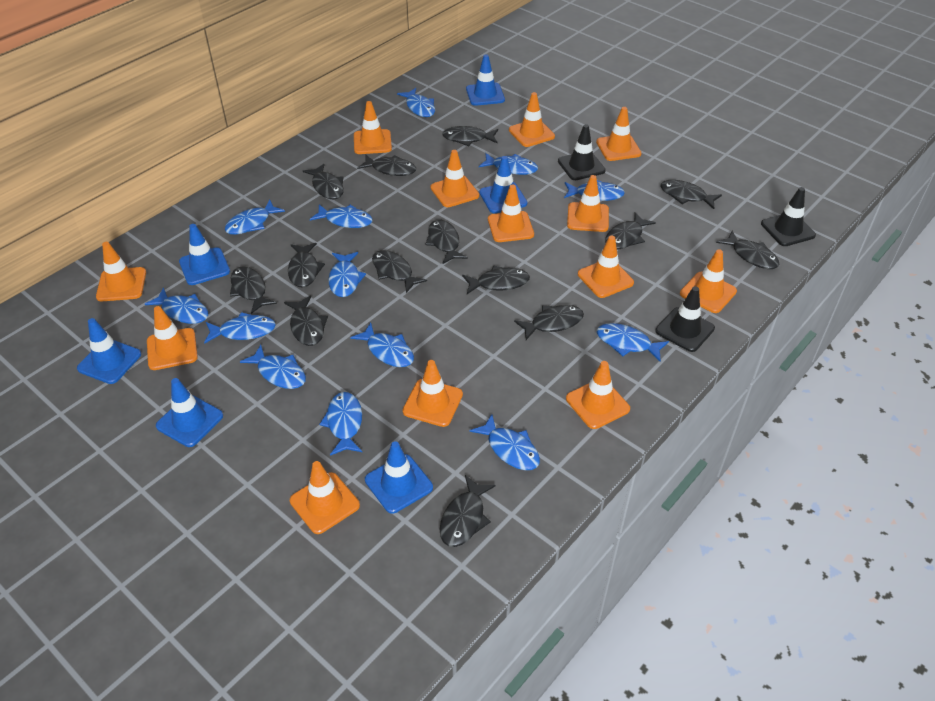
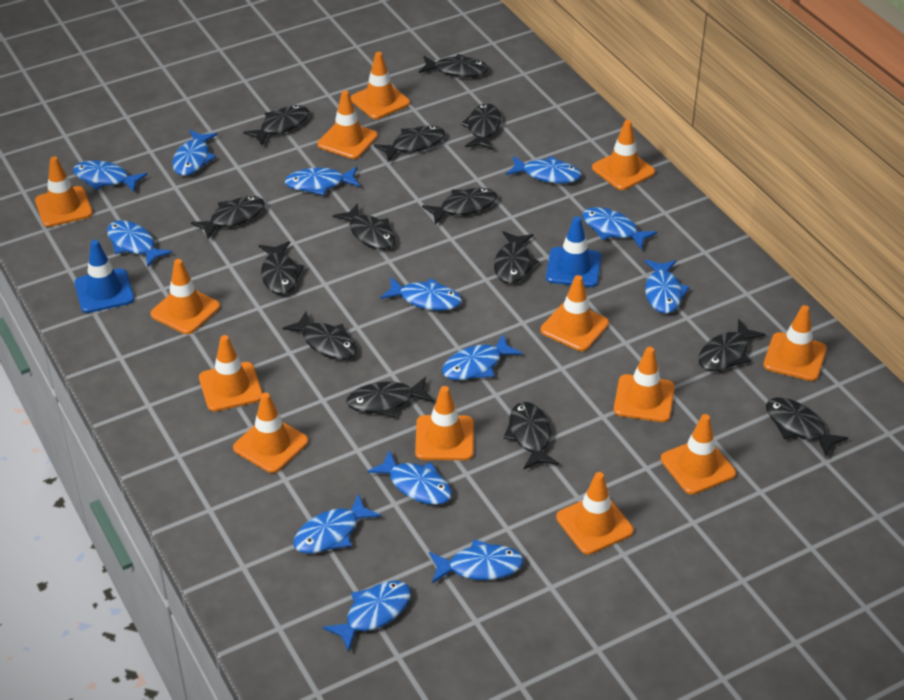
black traffic cone: 3 -> 0
blue traffic cone: 6 -> 2

